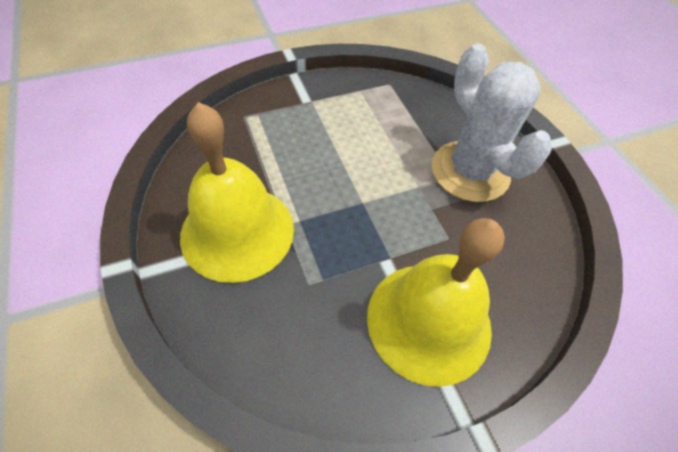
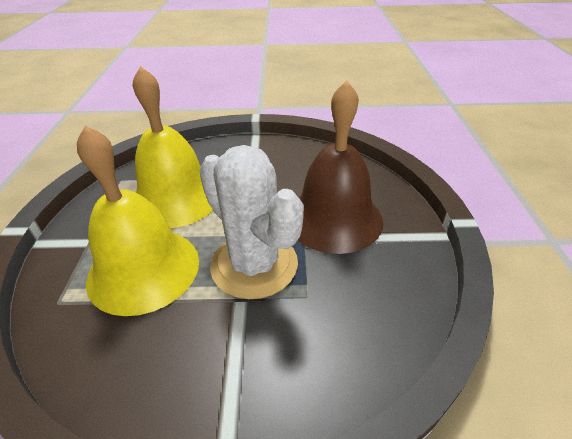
brown bell: 0 -> 1

